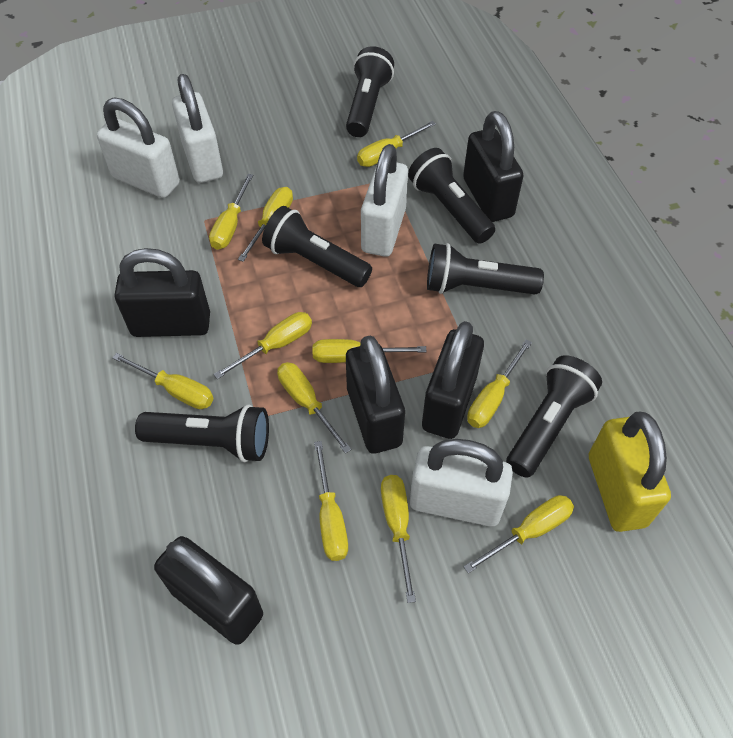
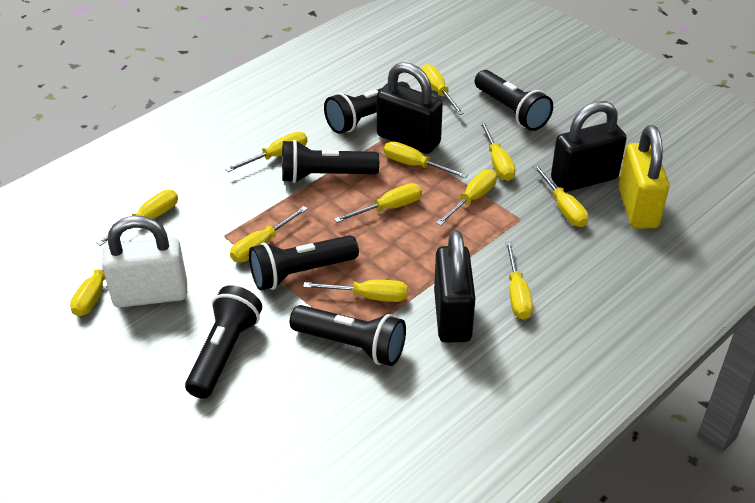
black padlock: 5 -> 3
white padlock: 4 -> 1
yellow screwdriver: 11 -> 12

